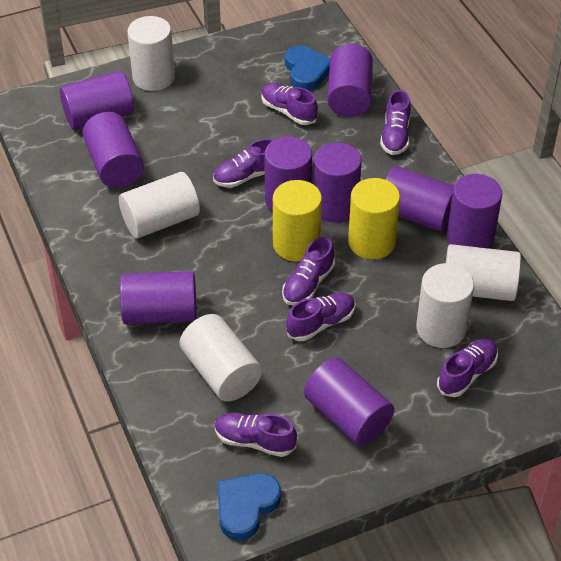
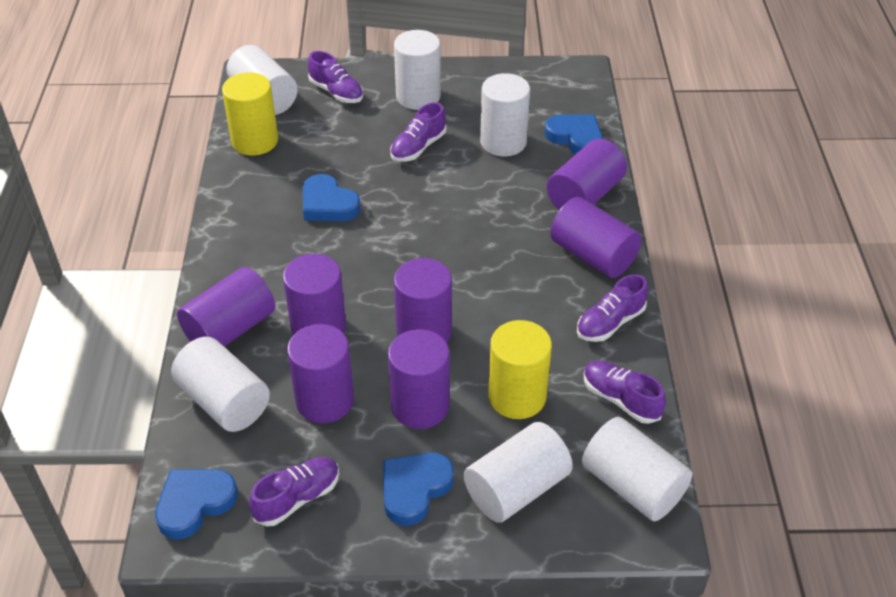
blue heart: 2 -> 4
purple cylinder: 9 -> 7
purple shoe: 7 -> 5
white cylinder: 5 -> 6

